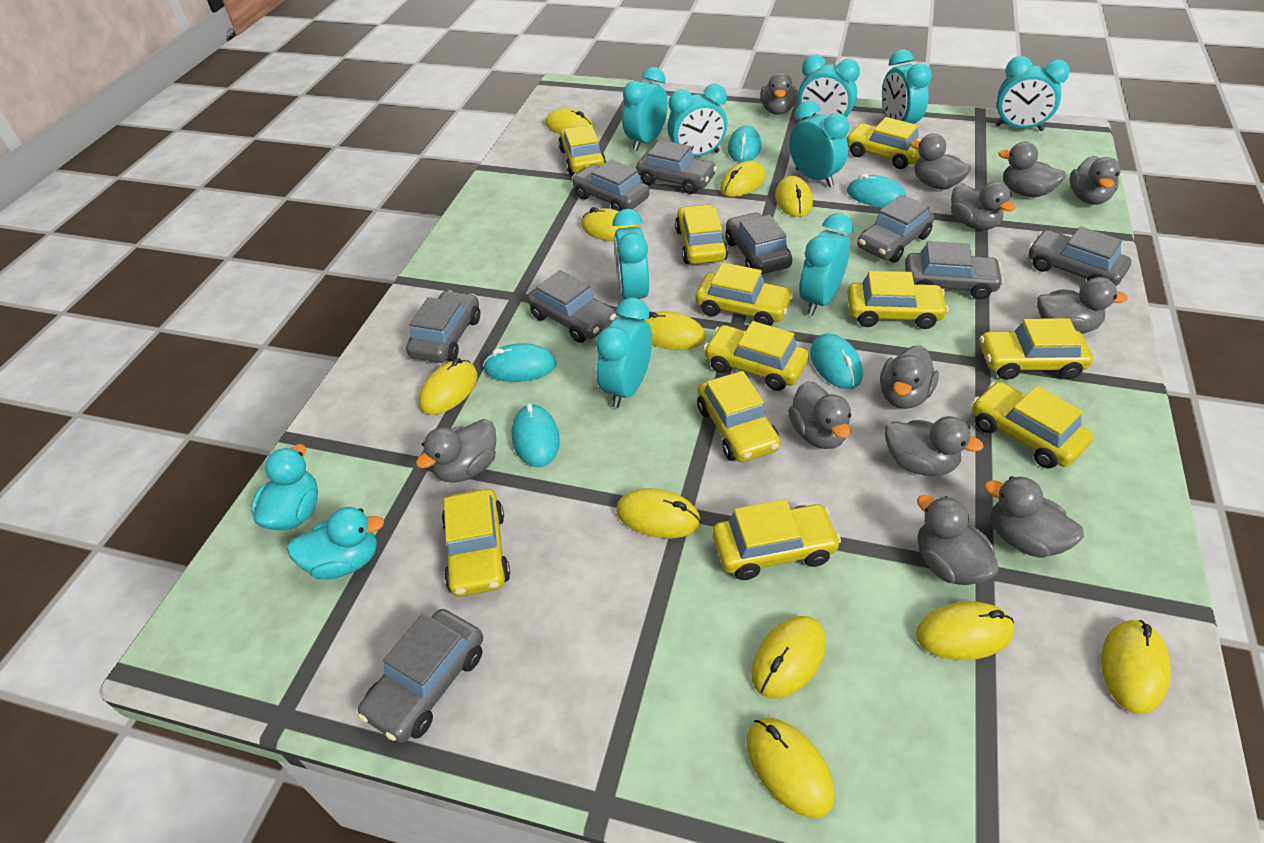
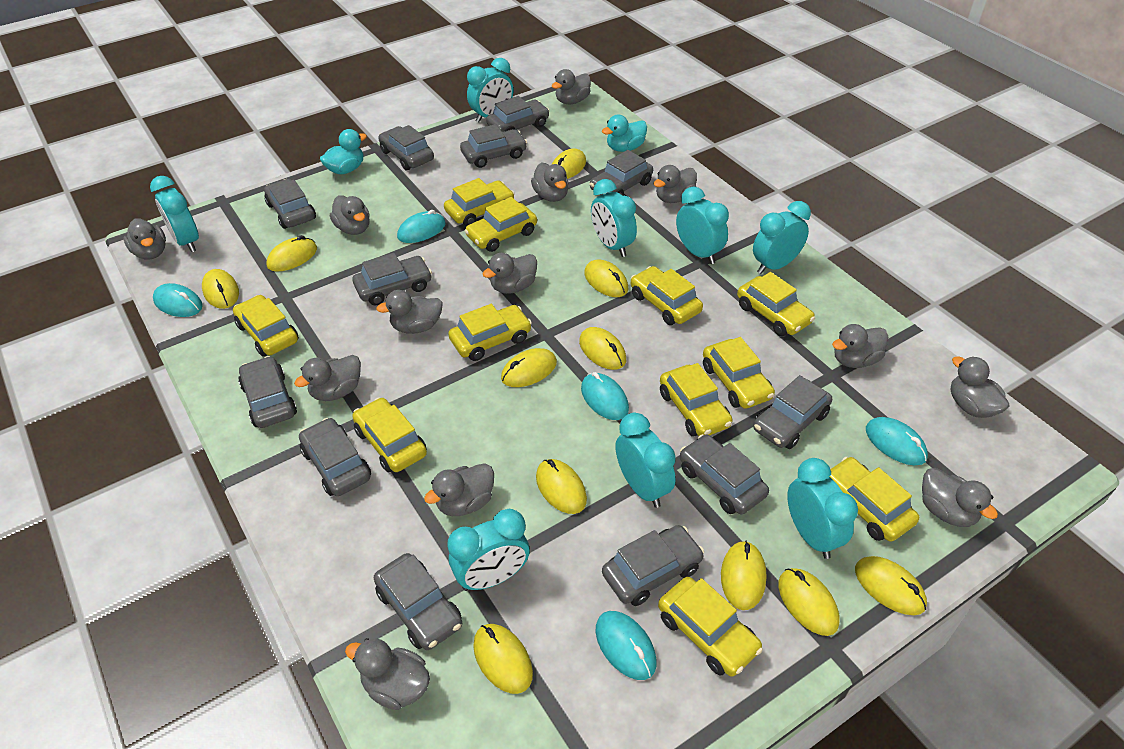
grey car: 9 -> 12
grey duck: 12 -> 13
turquoise clock: 9 -> 8

